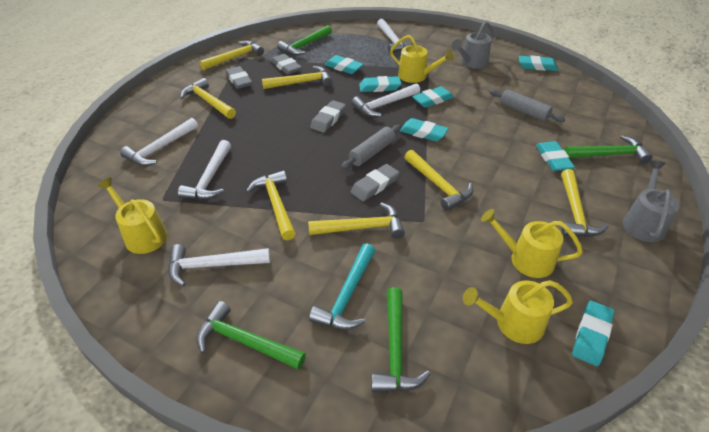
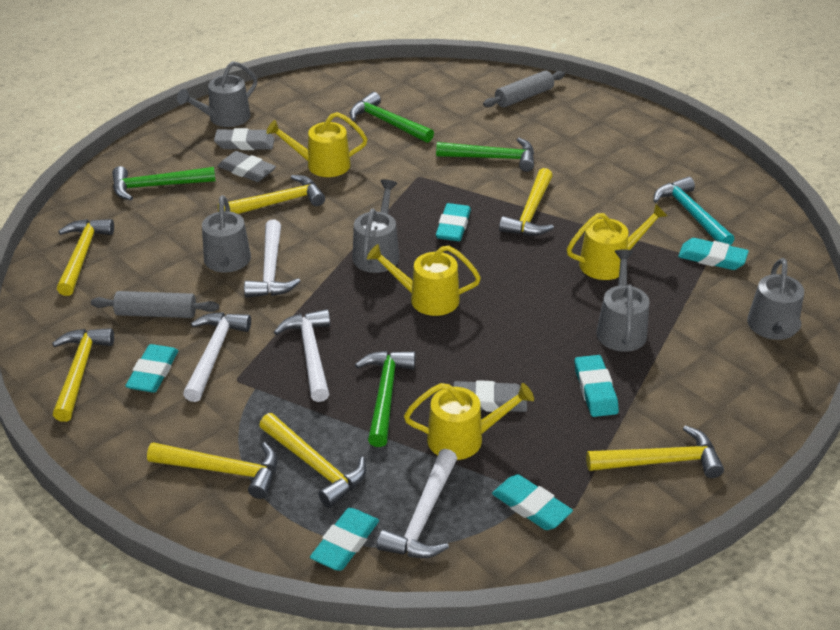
grey eraser: 4 -> 3
grey watering can: 2 -> 5
turquoise eraser: 7 -> 6
white hammer: 5 -> 4

